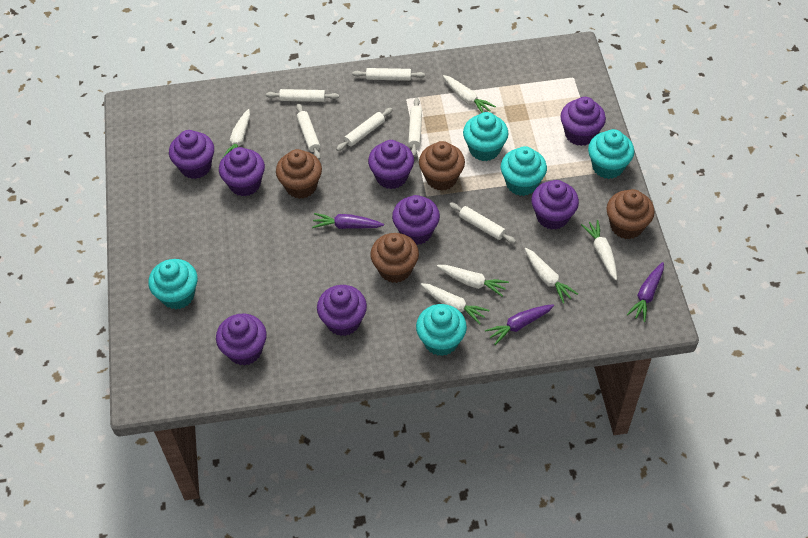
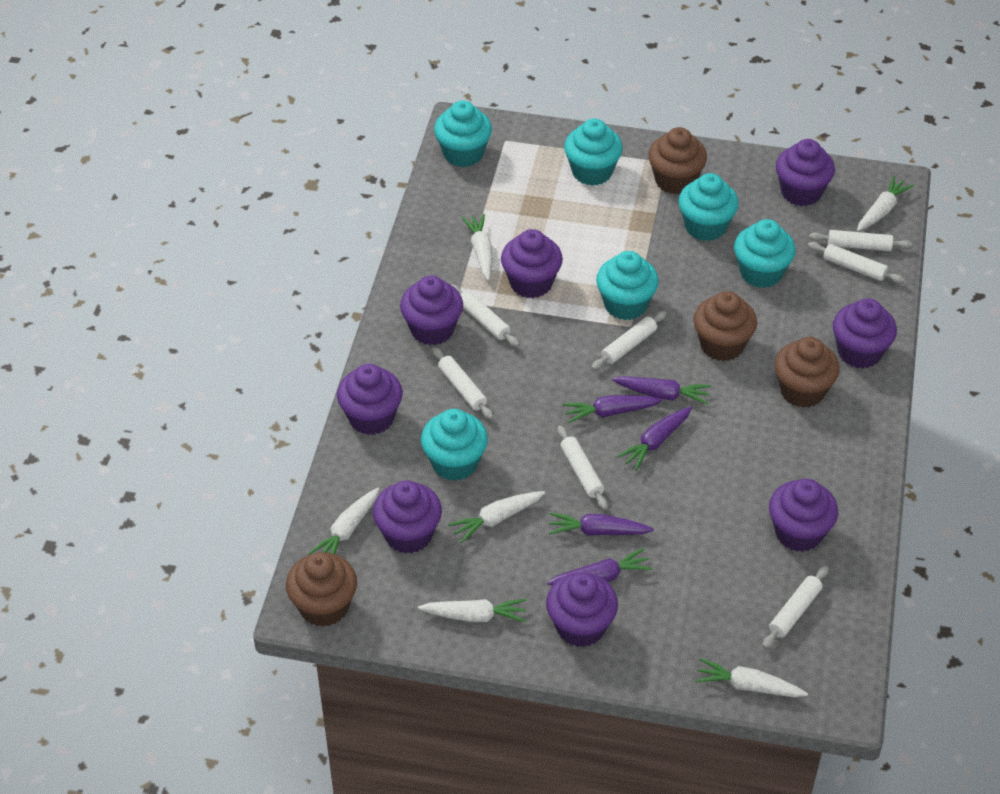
purple carrot: 3 -> 5
turquoise cupcake: 5 -> 6
white rolling pin: 6 -> 7

